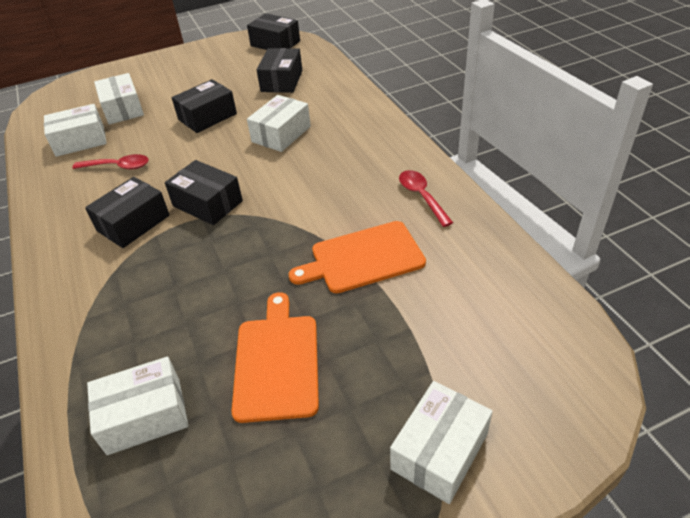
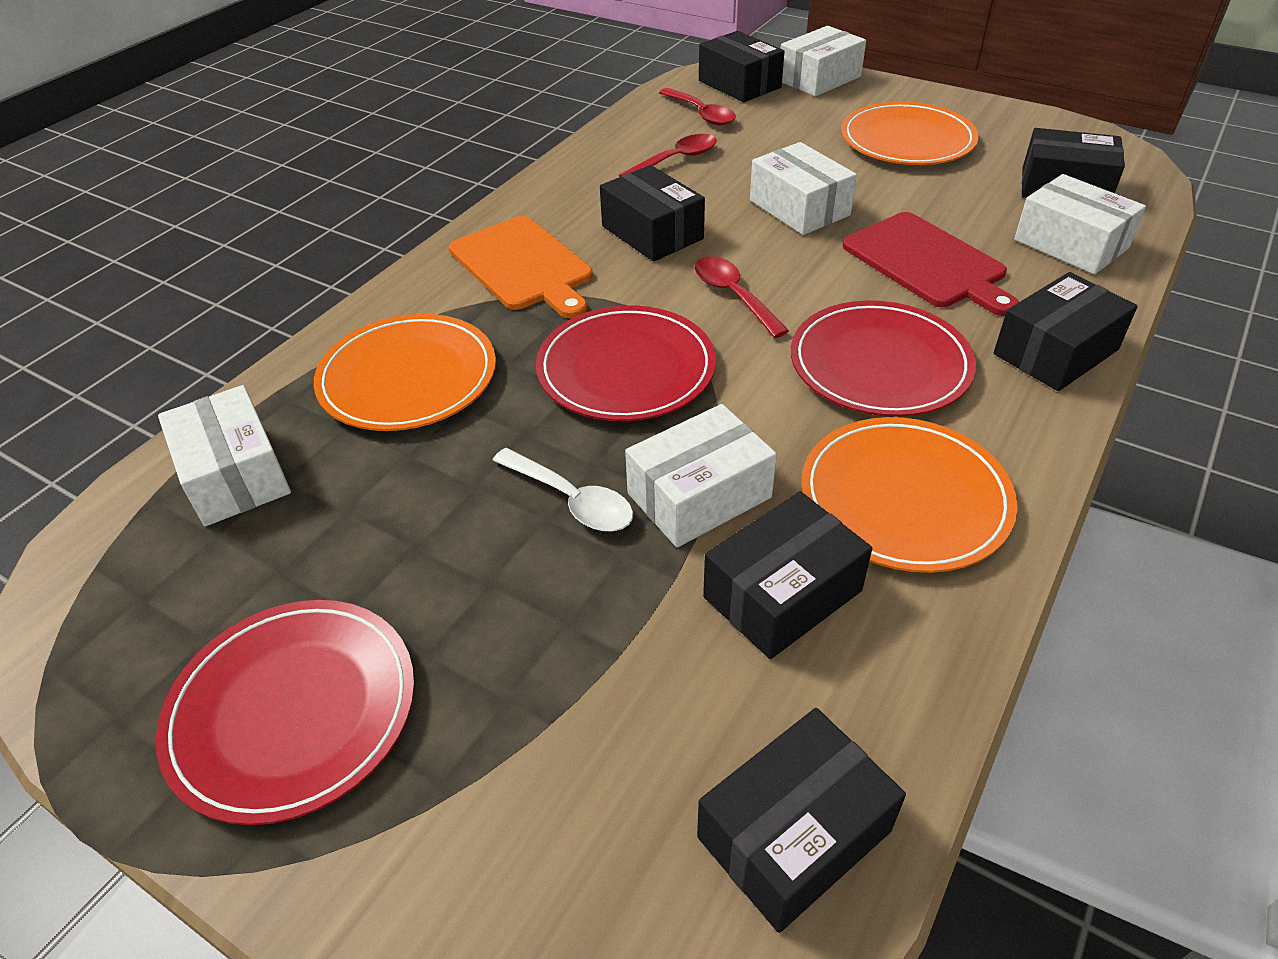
black box: 5 -> 6
orange cutting board: 2 -> 1
orange plate: 0 -> 3
red cutting board: 0 -> 1
red plate: 0 -> 3
red spoon: 2 -> 3
white spoon: 0 -> 1

